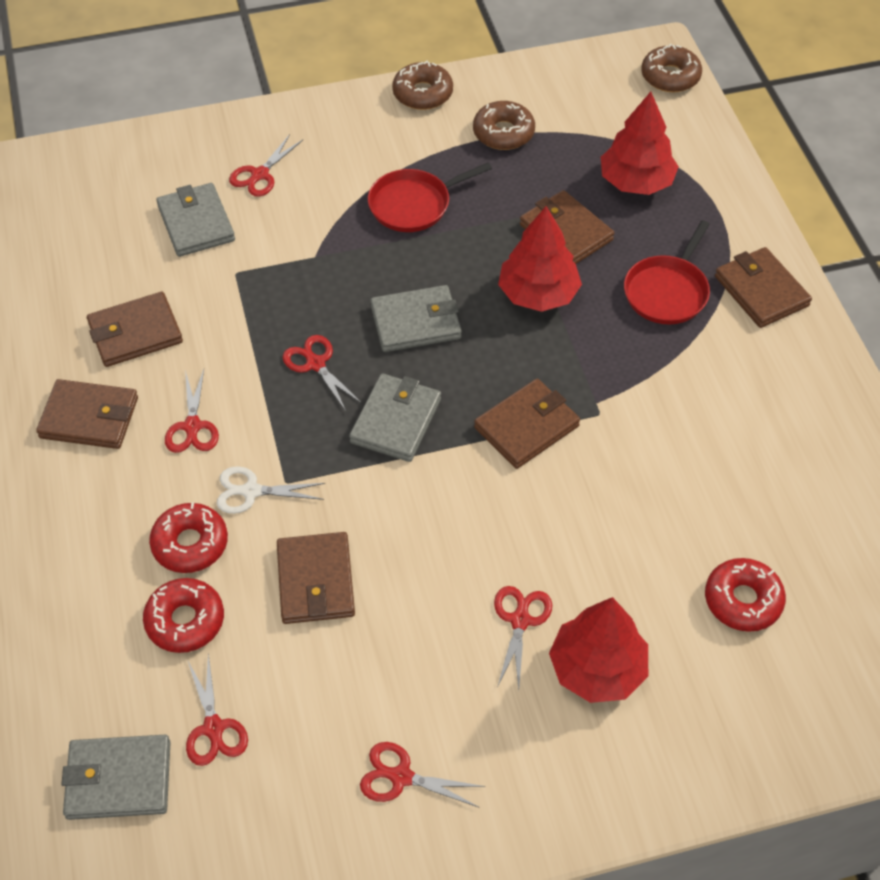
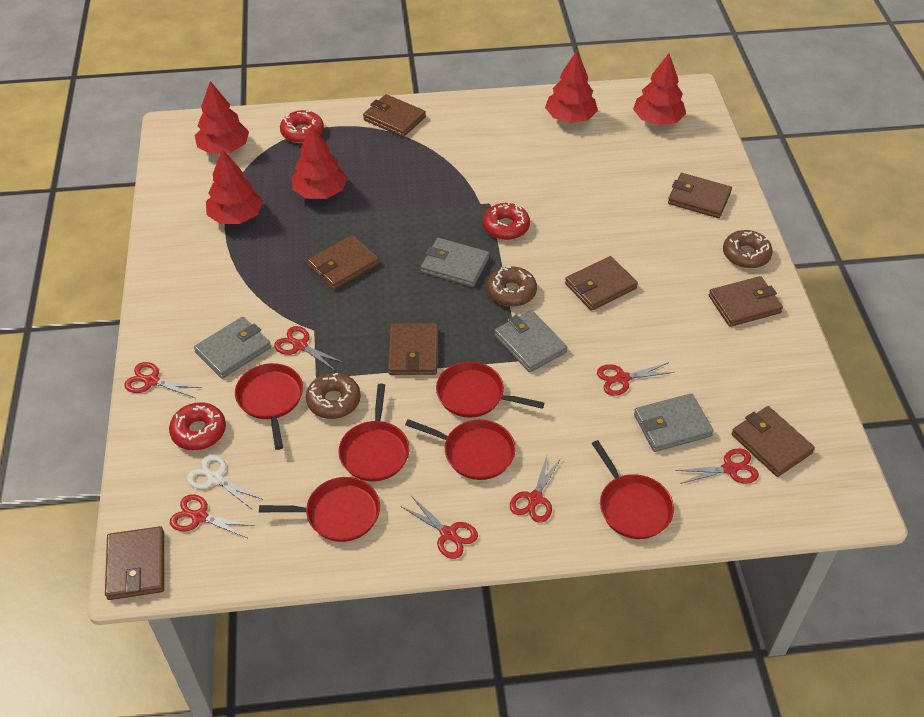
brown wallet: 6 -> 8
red pan: 2 -> 6
red scissors: 6 -> 7
red tree: 3 -> 5

